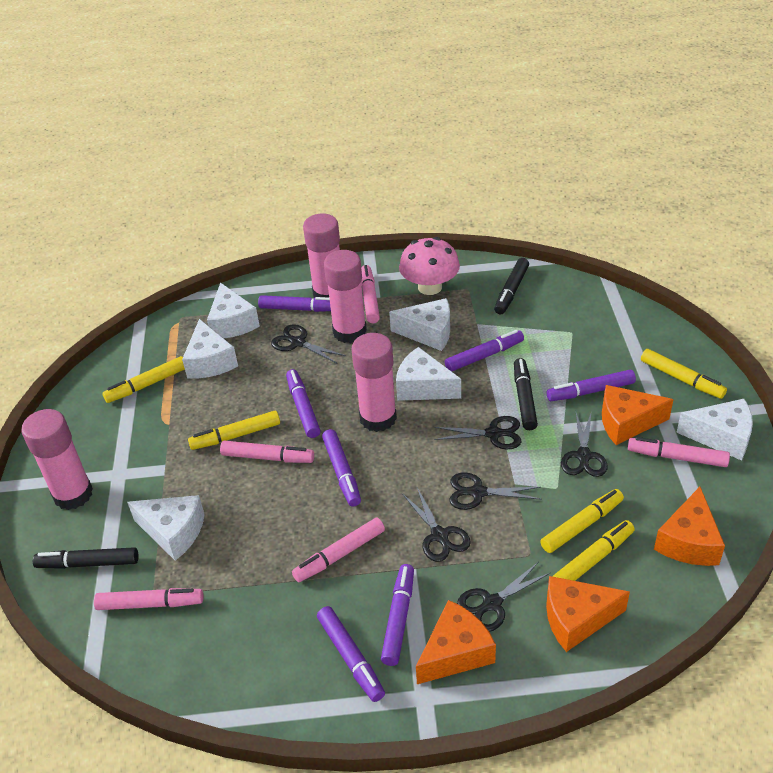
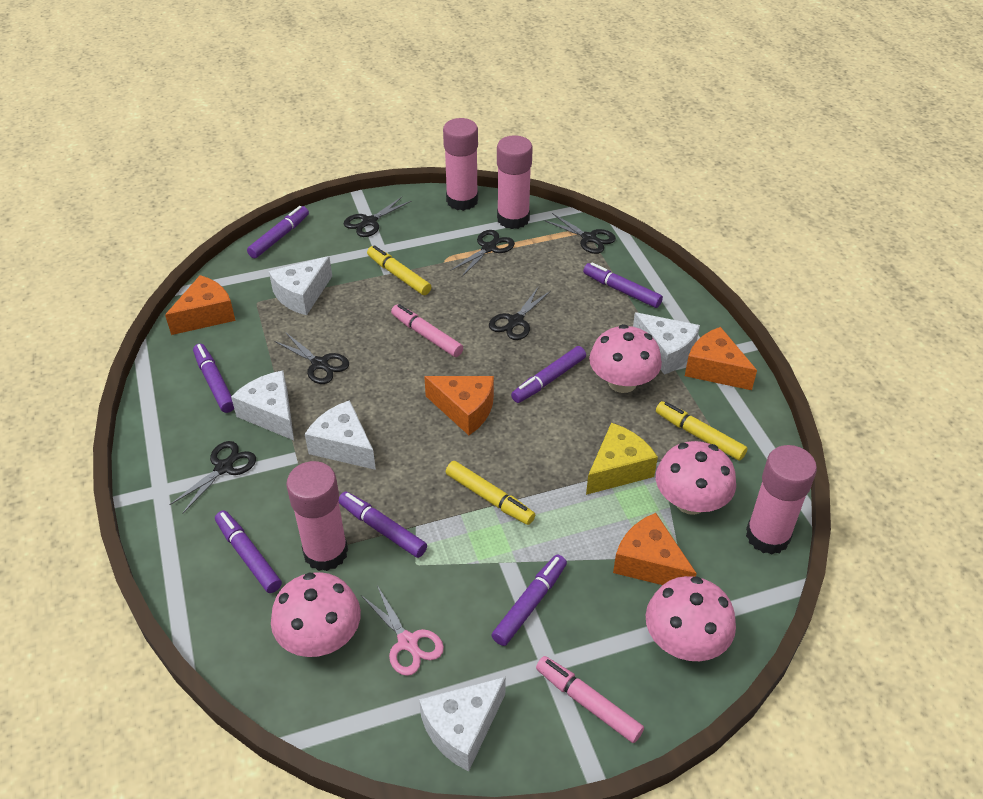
black marker: 3 -> 0
pink marker: 5 -> 2
pink mushroom: 1 -> 4
pink scissors: 0 -> 1
white cheese: 6 -> 5
yellow cheese: 0 -> 1
yellow marker: 5 -> 3

